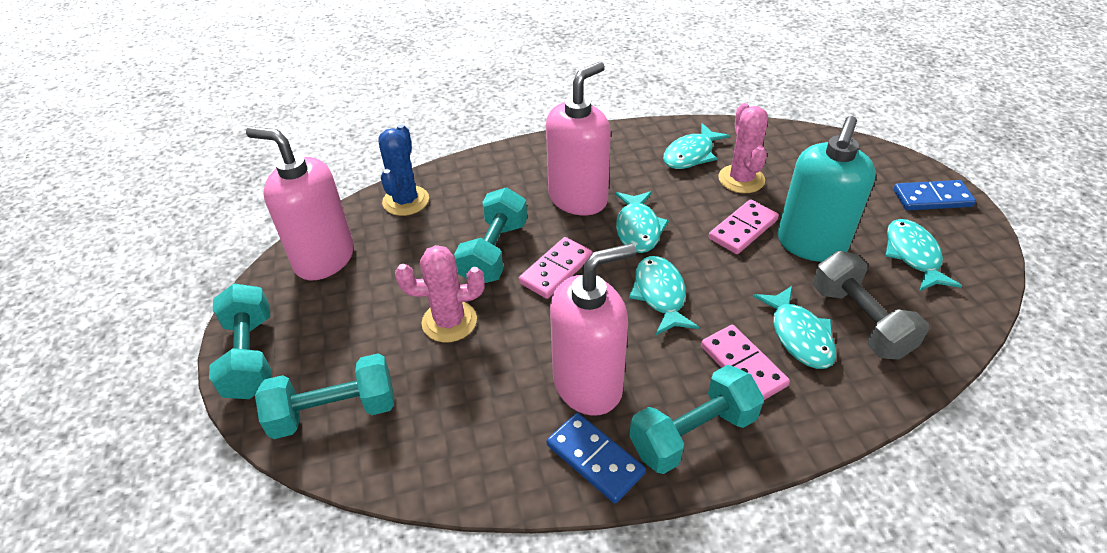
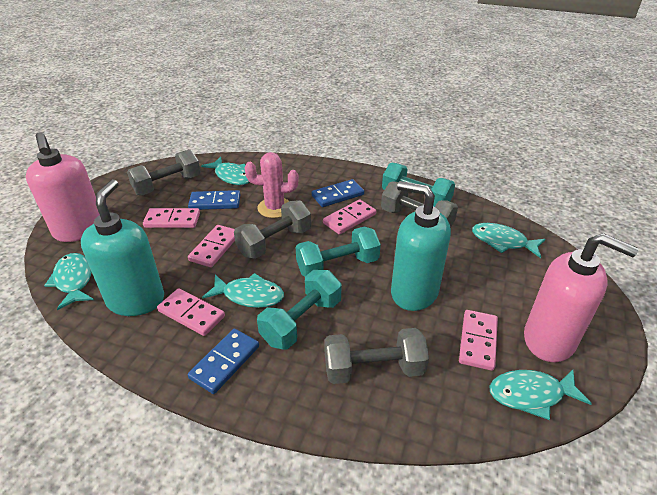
blue cactus: 1 -> 0
blue domino: 2 -> 3
grey dumbbell: 1 -> 4
pink cactus: 2 -> 1
pink domino: 3 -> 5
pink soap dispenser: 3 -> 2
turquoise dumbbell: 4 -> 3
turquoise soap dispenser: 1 -> 2

